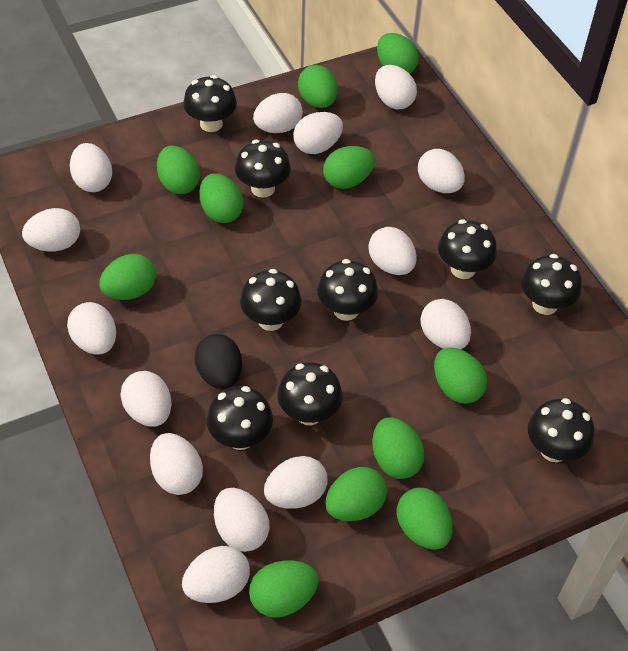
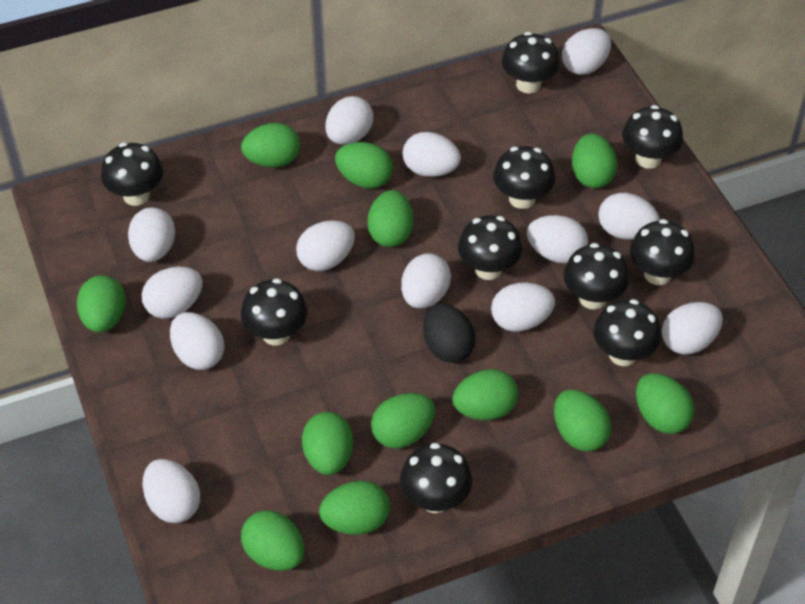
black mushroom: 9 -> 10
green egg: 11 -> 12
white egg: 14 -> 13

